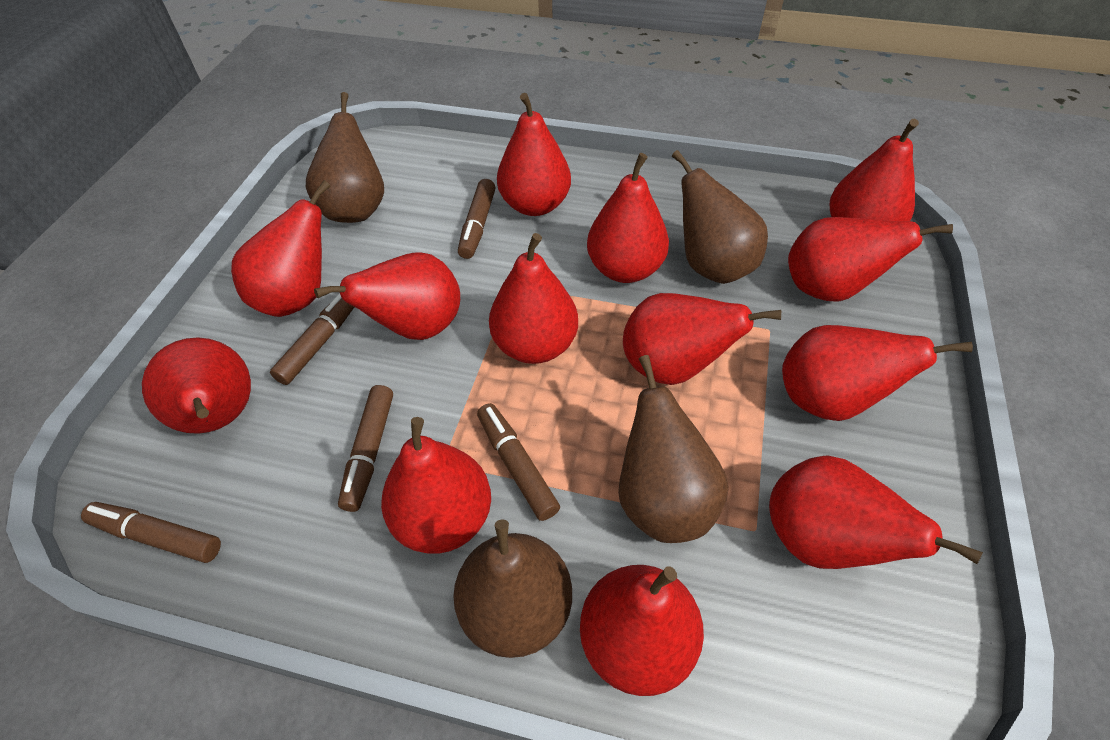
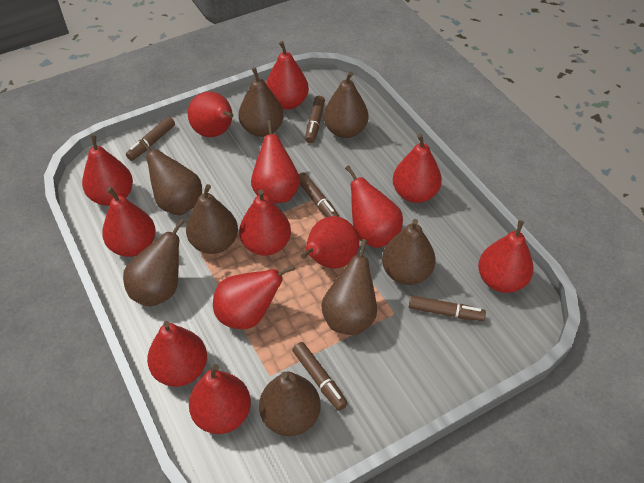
brown pear: 4 -> 8

